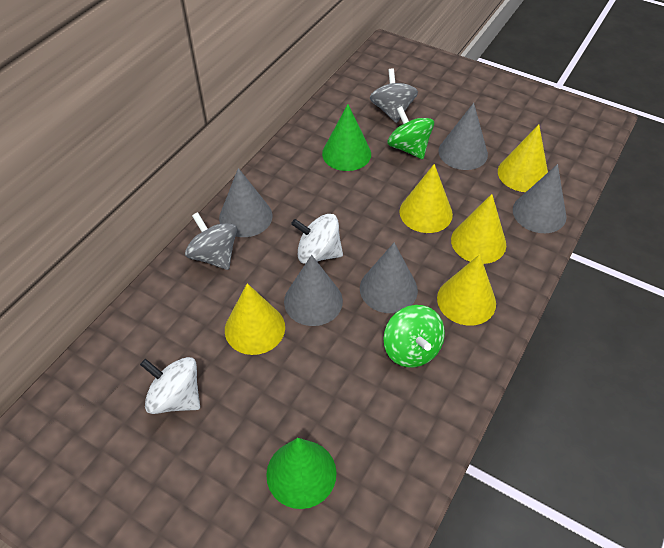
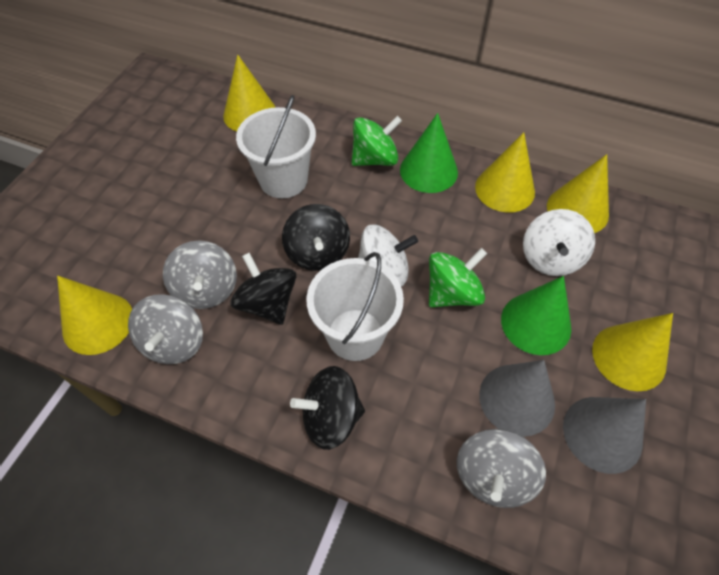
black spinning top: 0 -> 3
grey cone: 5 -> 2
grey spinning top: 2 -> 3
white bucket: 0 -> 2

